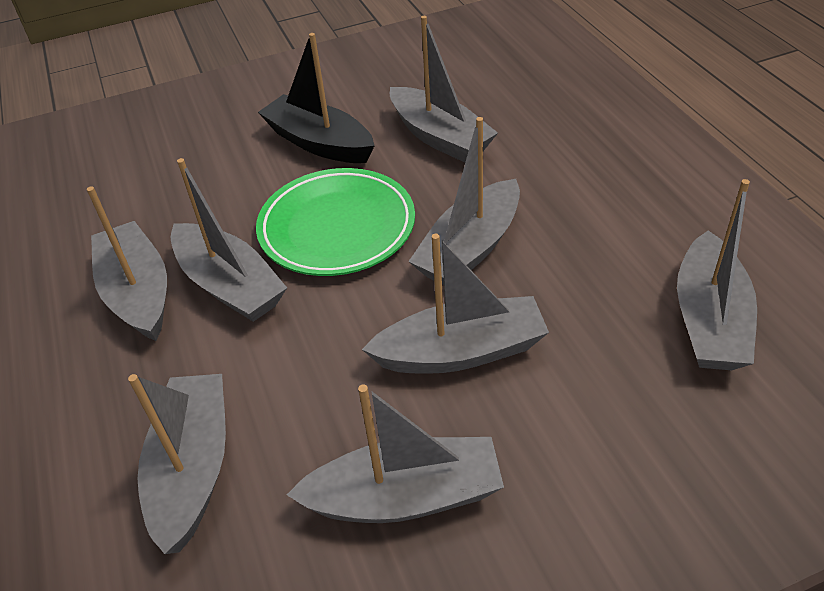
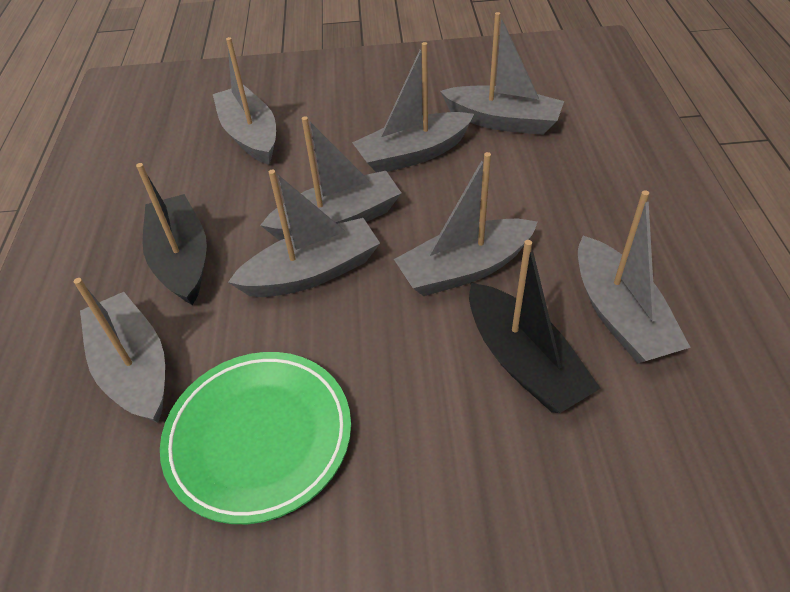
black boat: 1 -> 2

